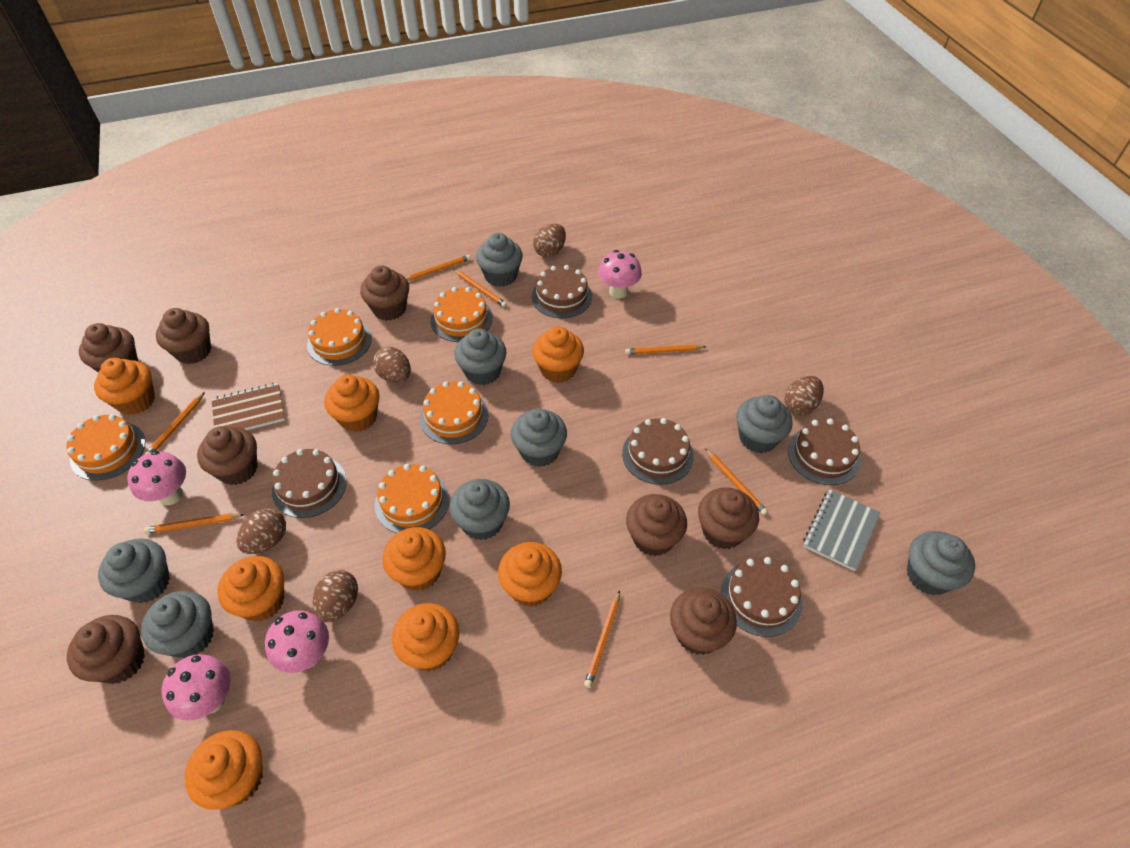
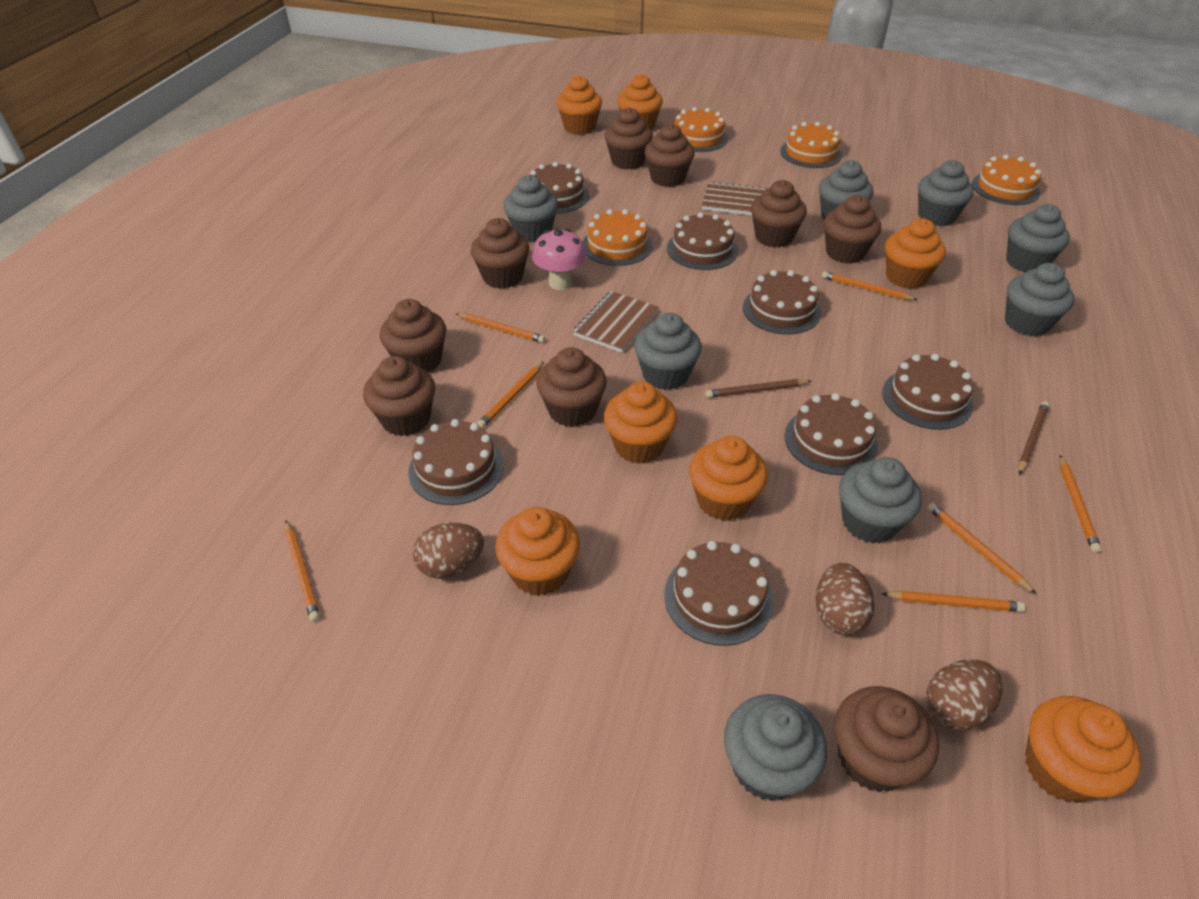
brown cake: 5 -> 7
brown cupcake: 8 -> 9
brown egg: 5 -> 3
brown notebook: 1 -> 2
brown pencil: 0 -> 2
grey notebook: 1 -> 0
orange cake: 5 -> 4
orange cupcake: 8 -> 7
pink mushroom: 4 -> 1

